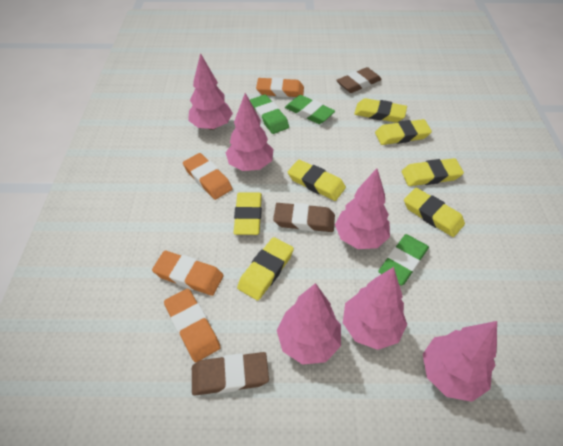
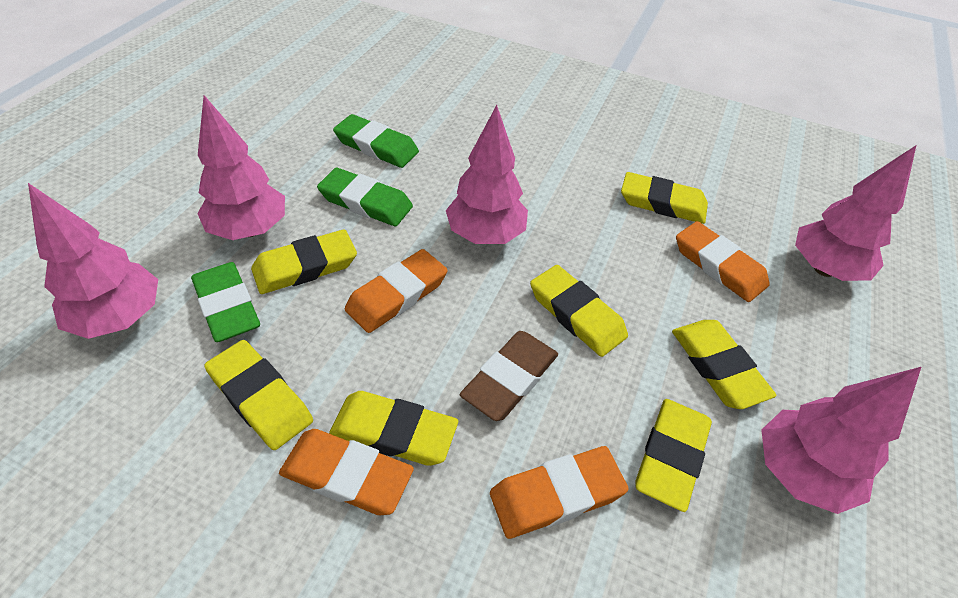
brown eraser: 3 -> 1
pink tree: 6 -> 5

